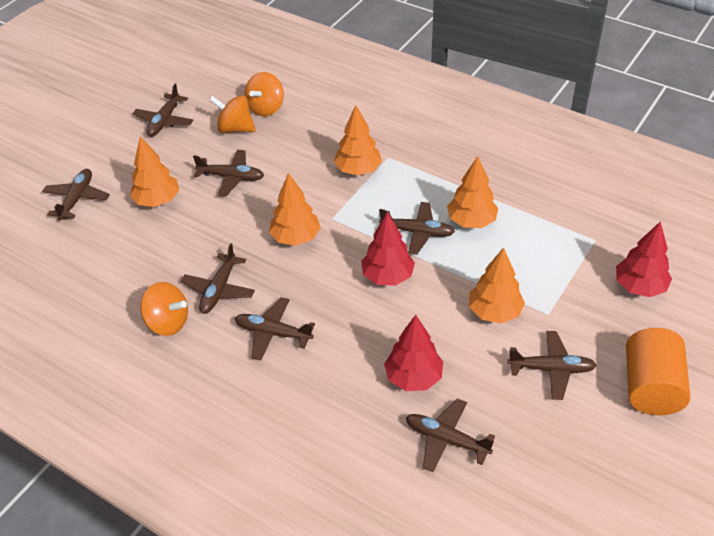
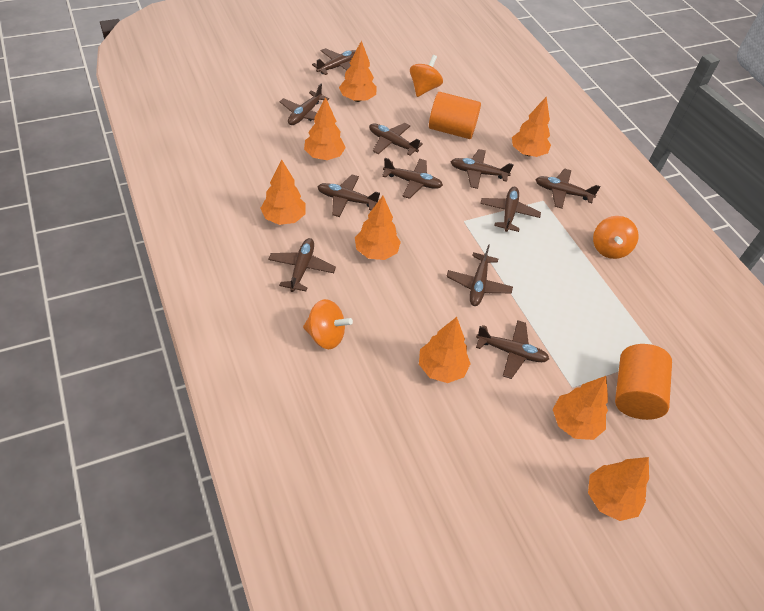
brown plane: 8 -> 11
orange cylinder: 1 -> 2
orange tree: 5 -> 8
red tree: 3 -> 0

